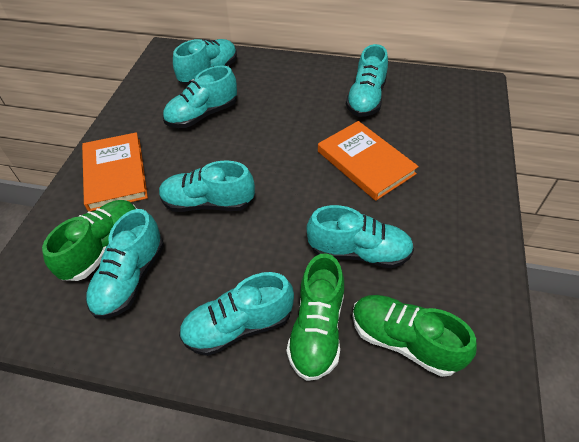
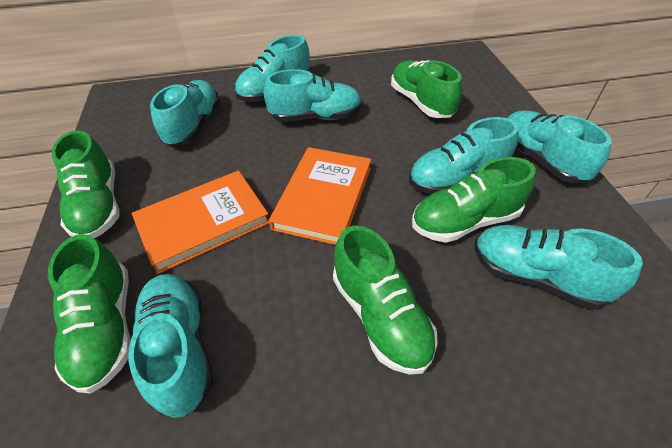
green shoe: 3 -> 5

